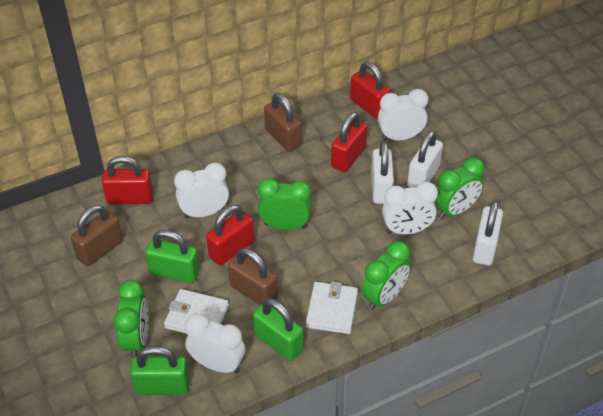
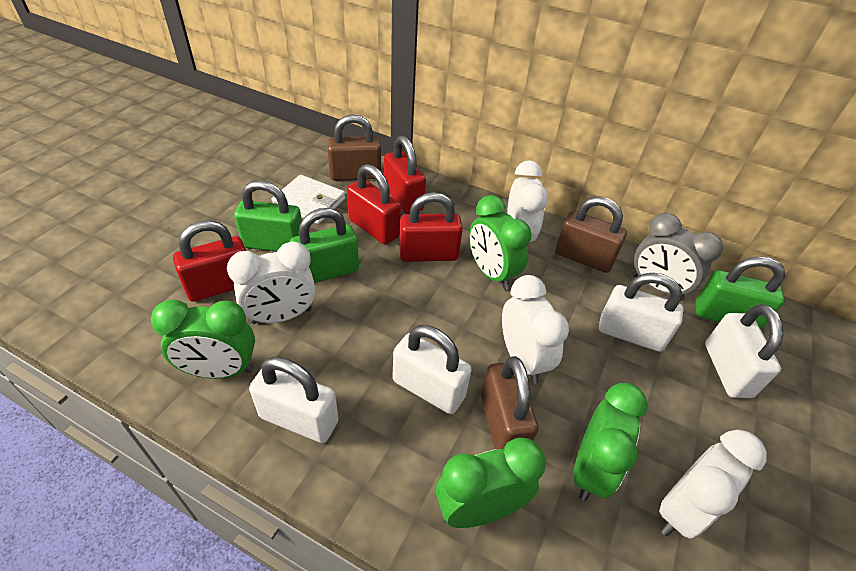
grey clock: 0 -> 1
white padlock: 3 -> 4
white wallet: 2 -> 1

